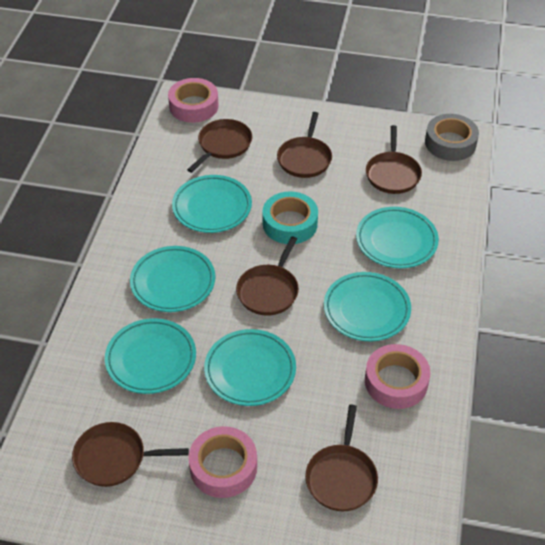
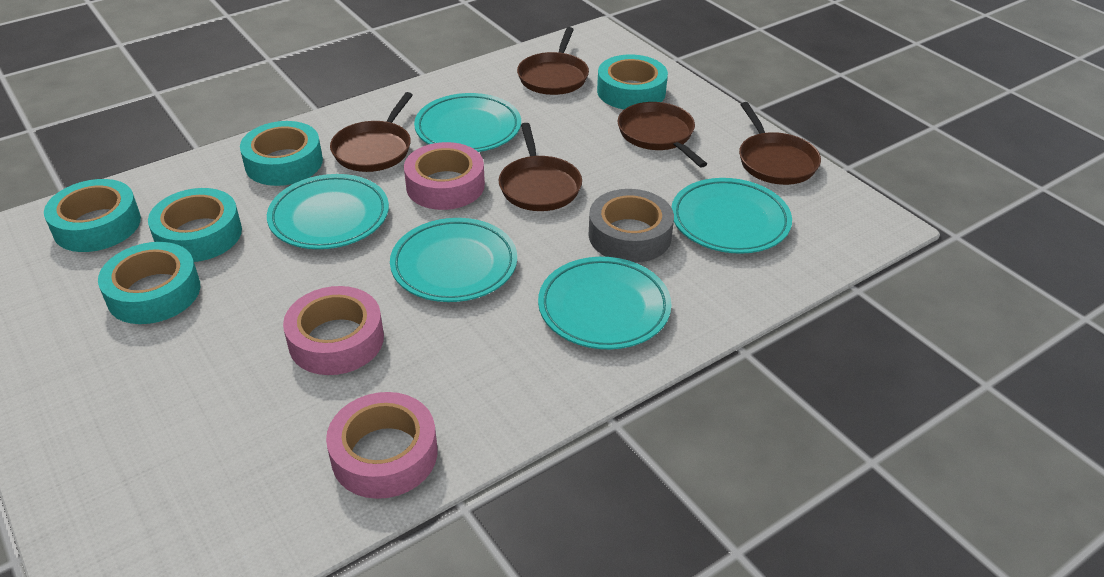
brown pan: 6 -> 5
turquoise plate: 6 -> 5
turquoise tape: 1 -> 5

